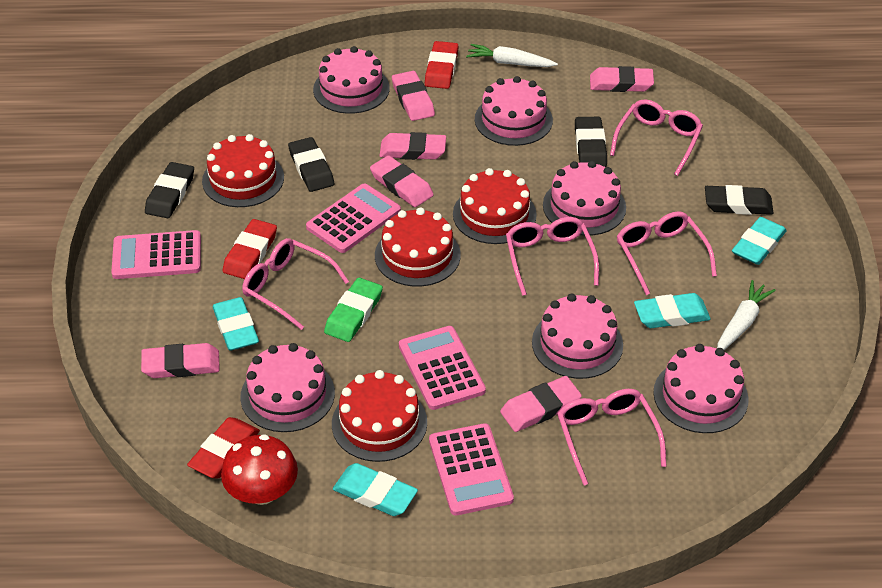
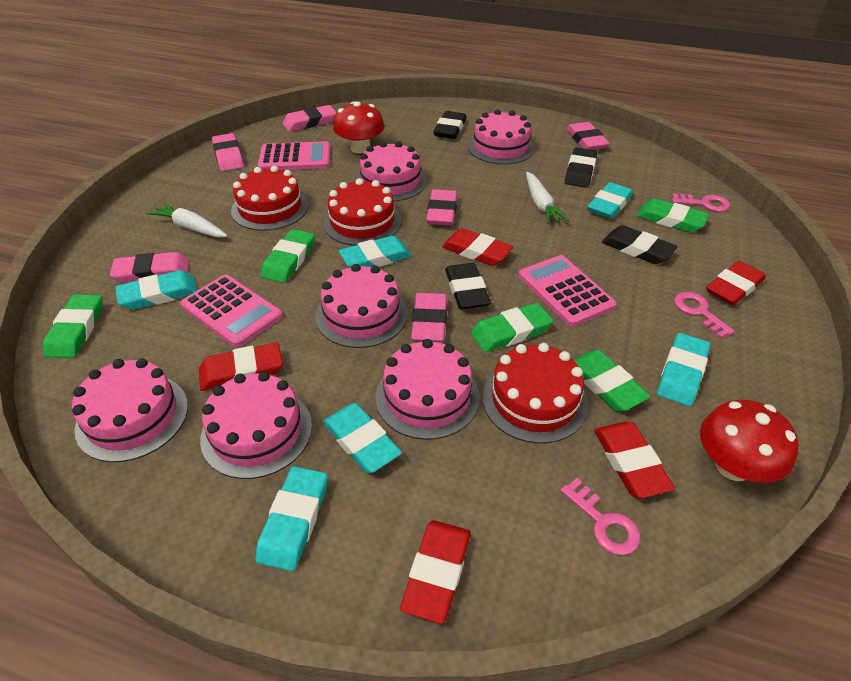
green eraser: 1 -> 5
pink calculator: 4 -> 3
pink glasses: 5 -> 0
pink key: 0 -> 3
red cake: 4 -> 3
red eraser: 3 -> 5
red mushroom: 1 -> 2
turquoise eraser: 4 -> 6

